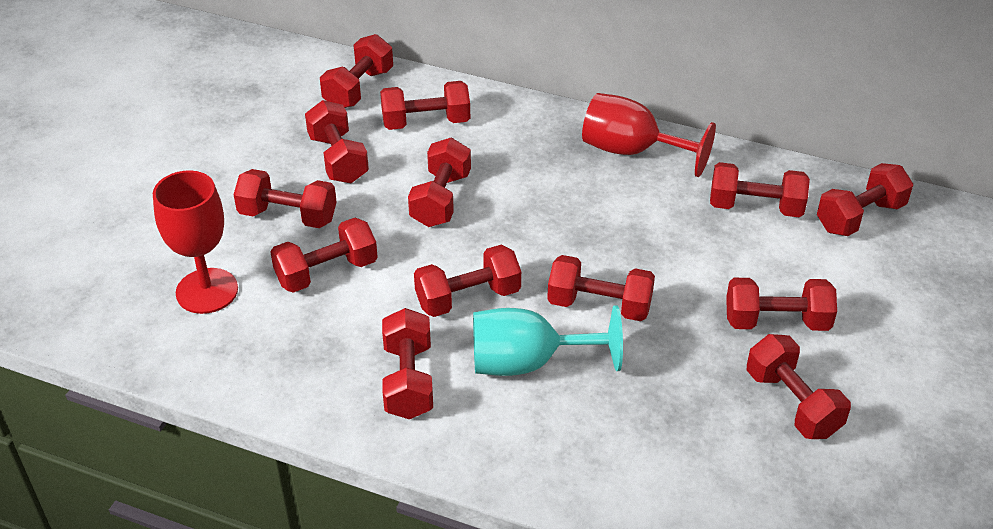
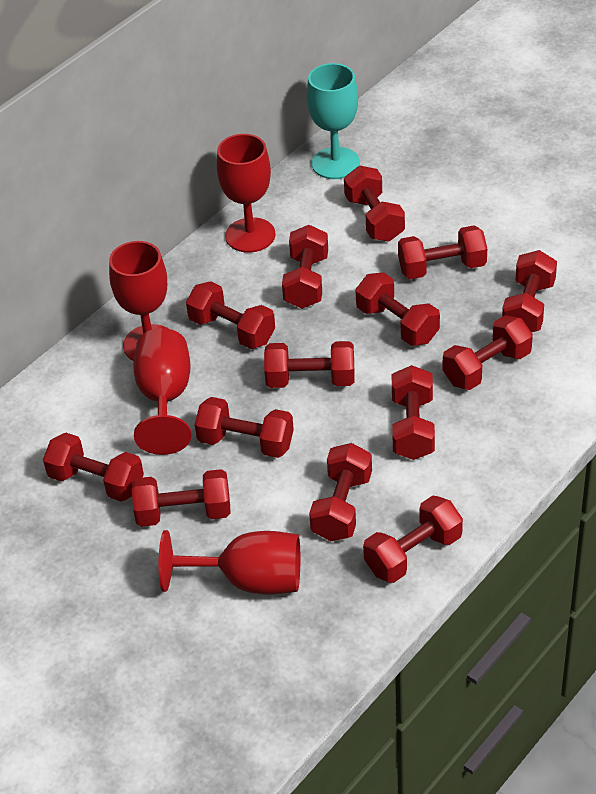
red dumbbell: 13 -> 14
red goblet: 2 -> 4

